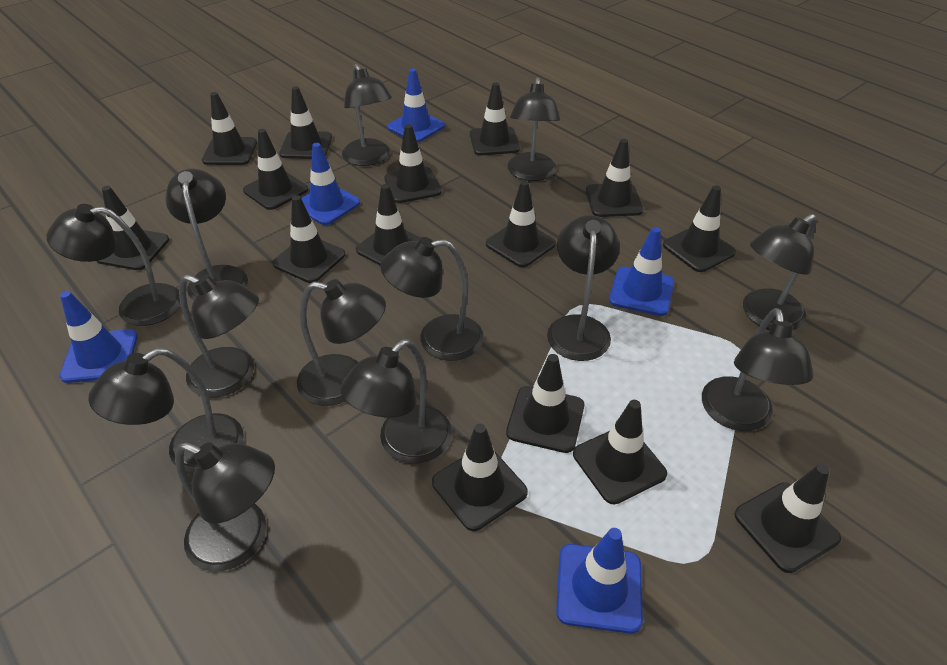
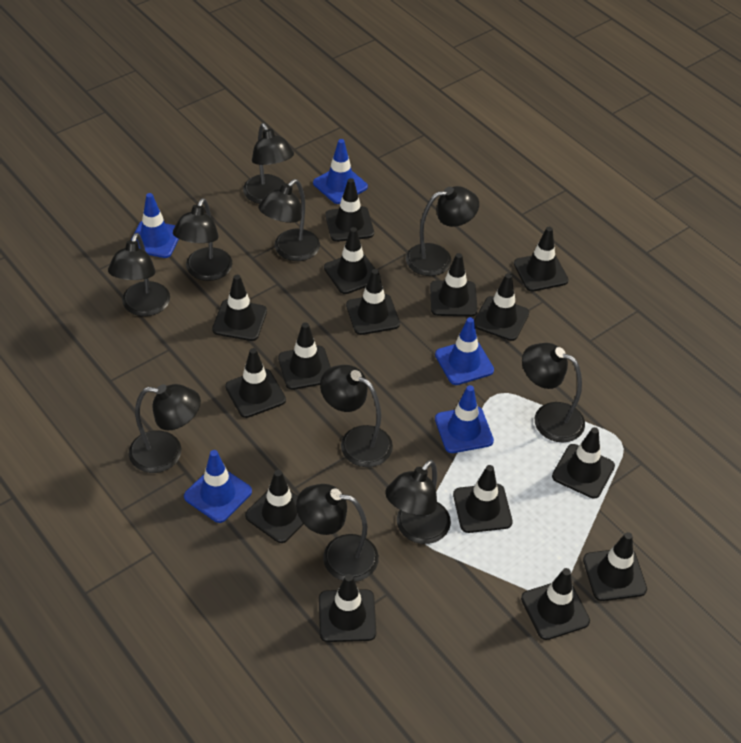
black lamp: 13 -> 10

